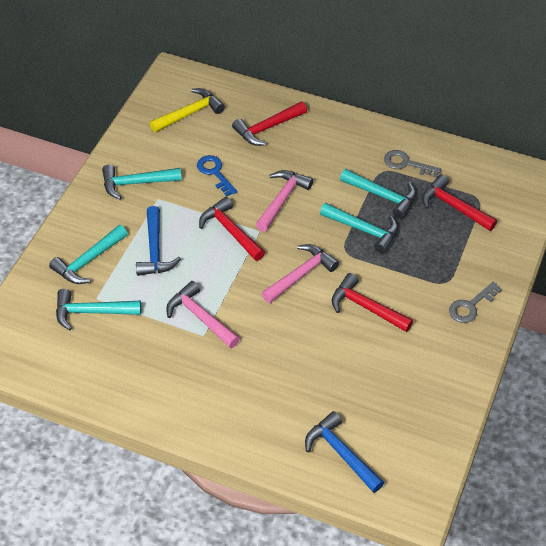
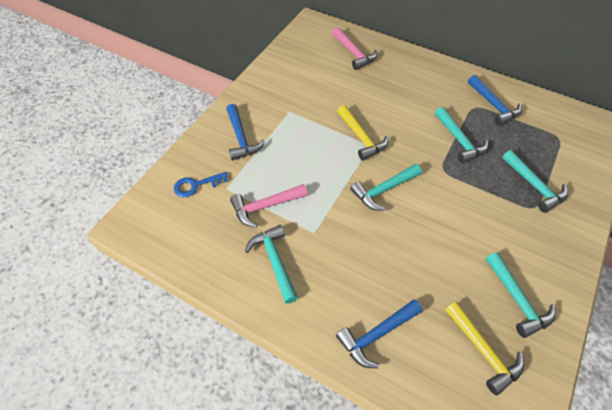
blue hammer: 2 -> 3
grey key: 2 -> 0
pink hammer: 3 -> 2
red hammer: 4 -> 0
yellow hammer: 1 -> 2

